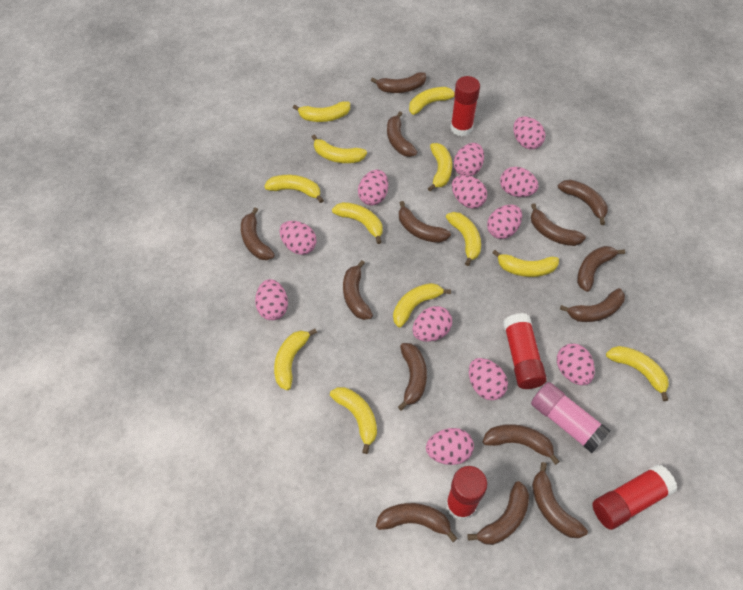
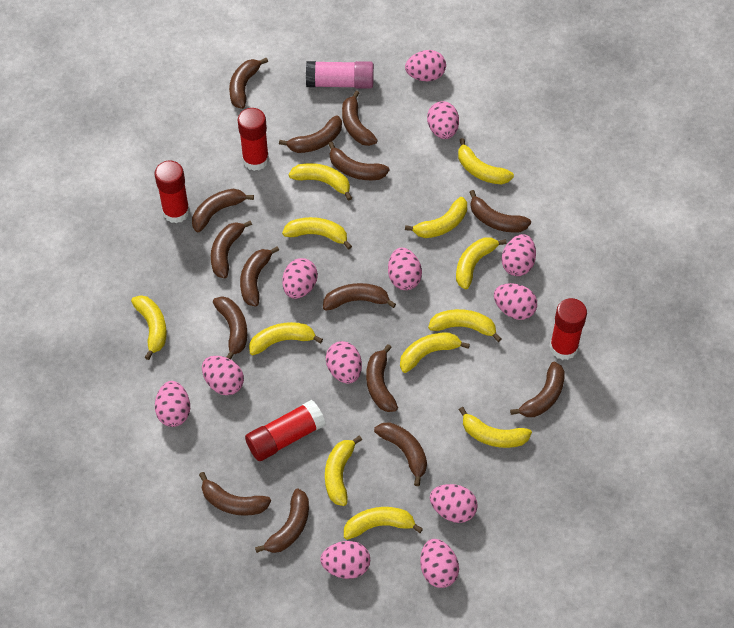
brown banana: 14 -> 15

